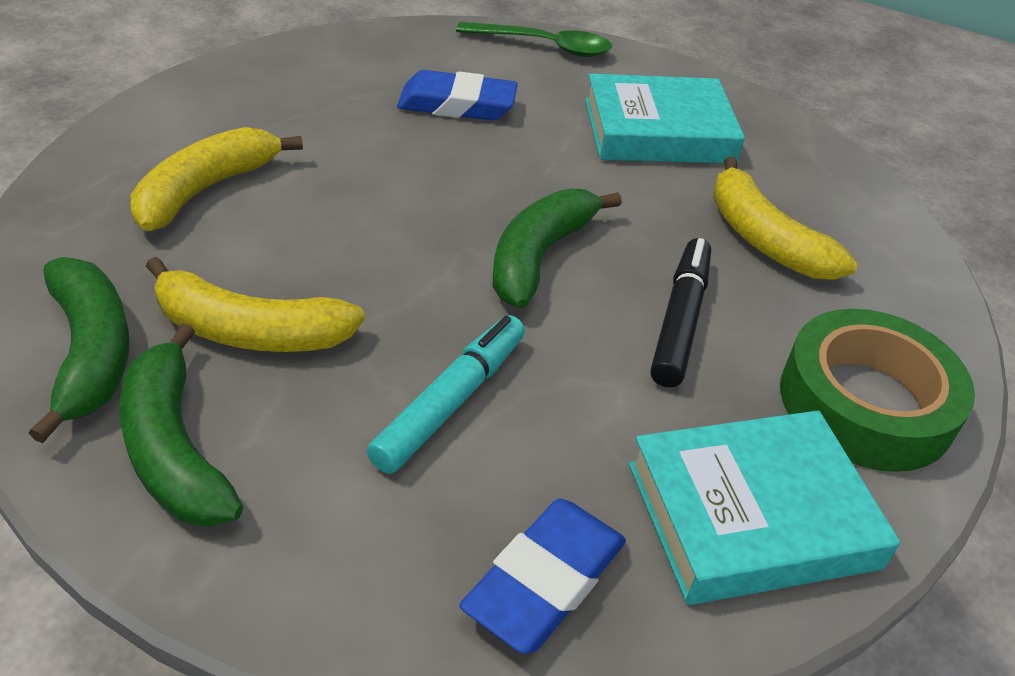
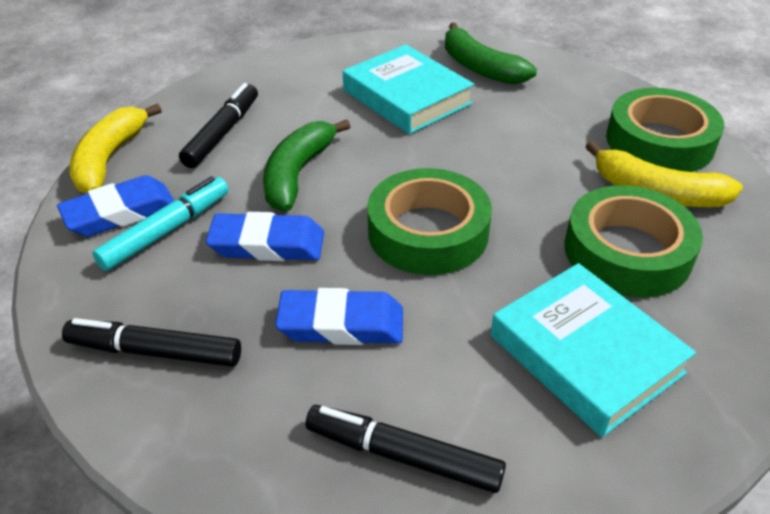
black marker: 1 -> 3
blue eraser: 2 -> 3
green banana: 3 -> 2
green spoon: 1 -> 0
green tape: 1 -> 3
yellow banana: 3 -> 2

